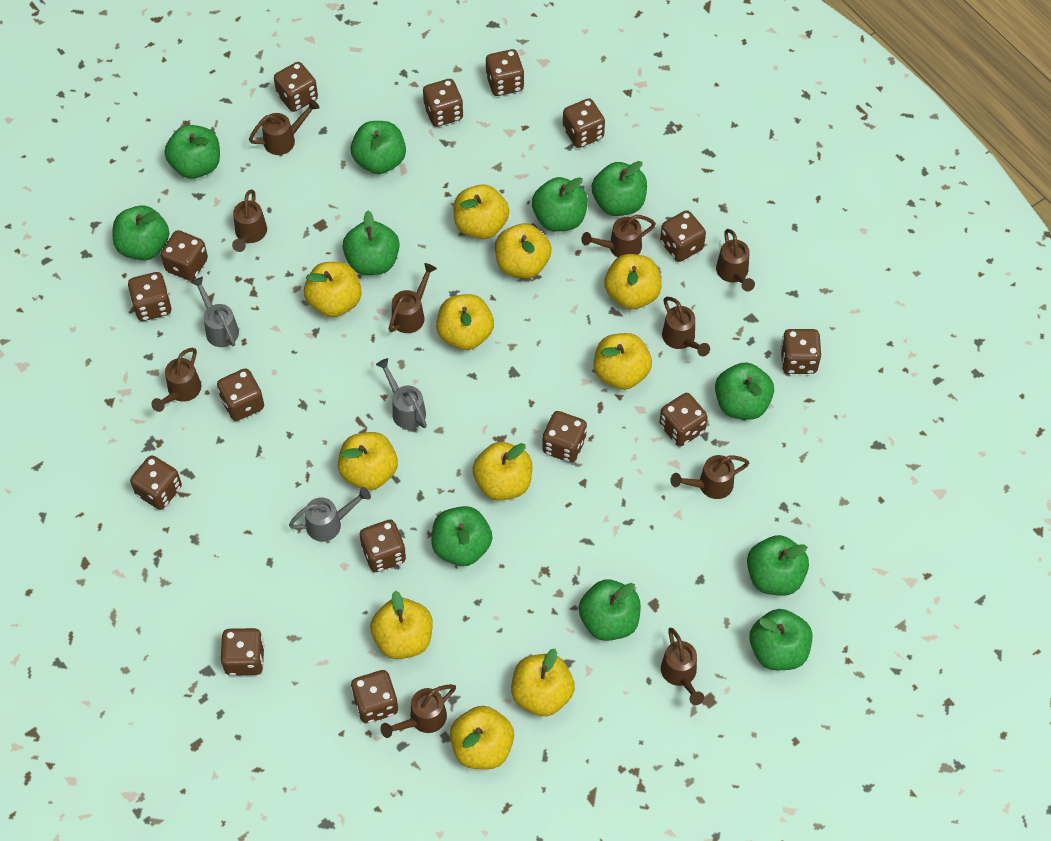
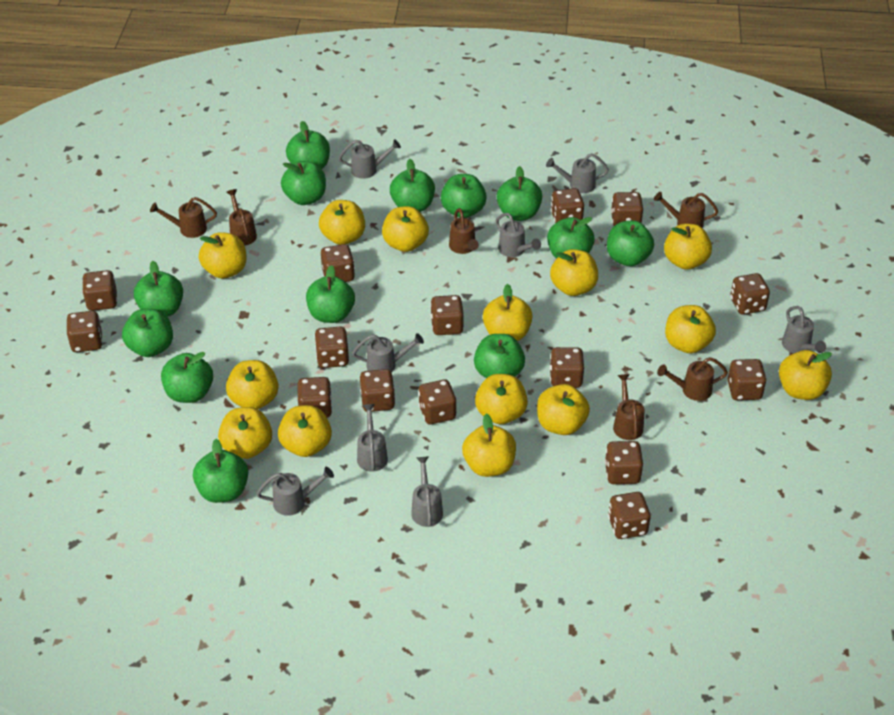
brown watering can: 10 -> 6
green apple: 11 -> 13
grey watering can: 3 -> 8
yellow apple: 11 -> 14

